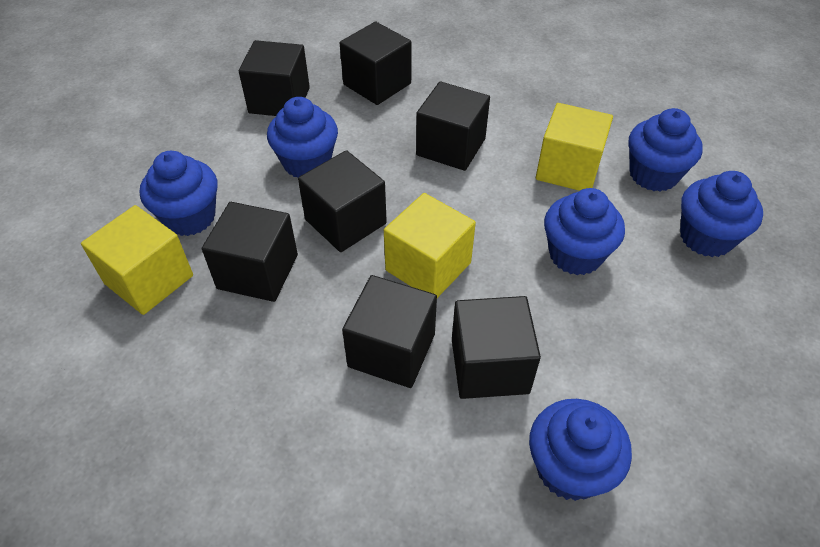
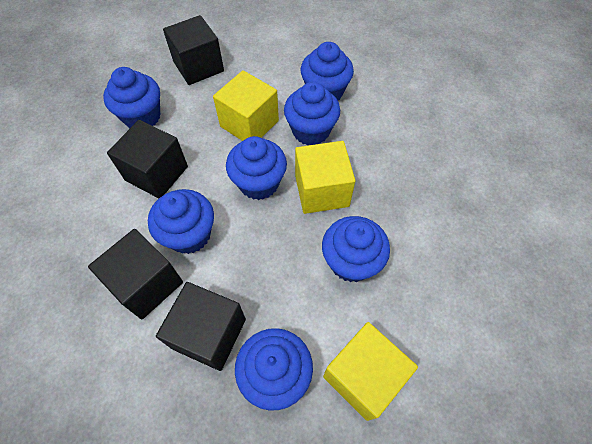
black cube: 7 -> 4
blue cupcake: 6 -> 7

